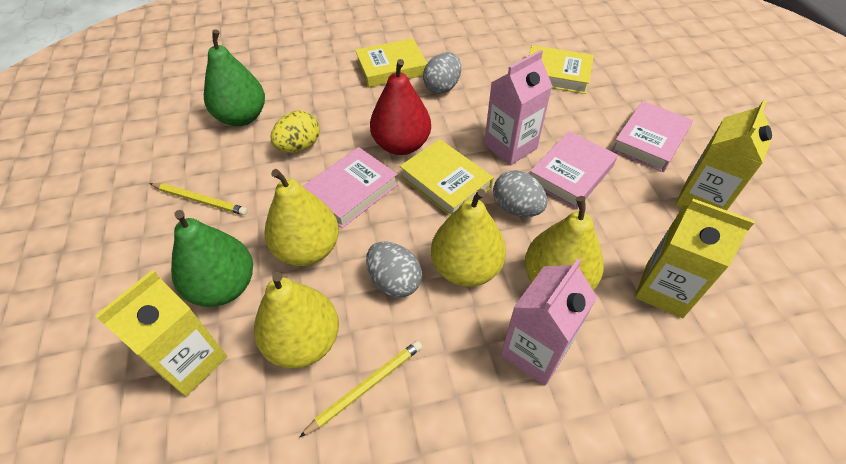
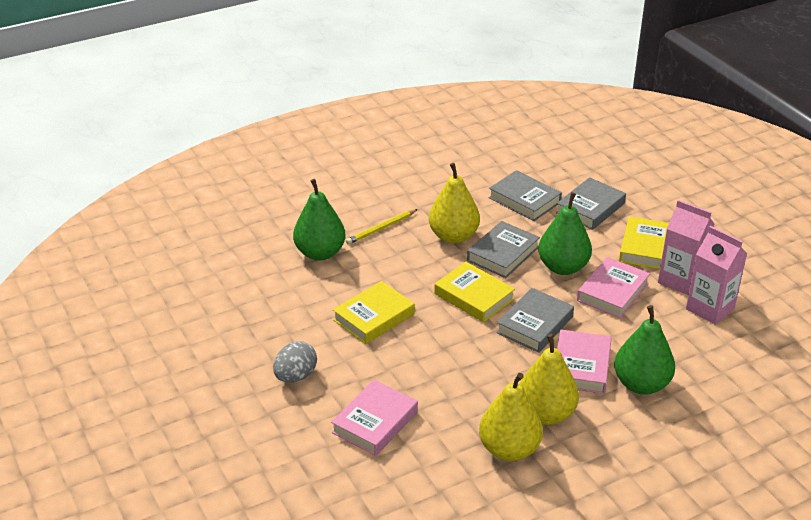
green pear: 2 -> 3
grey book: 0 -> 4
grey egg: 3 -> 1
red pear: 1 -> 0
yellow carton: 3 -> 0
yellow egg: 1 -> 0
yellow pear: 4 -> 3
yellow pencil: 2 -> 1

